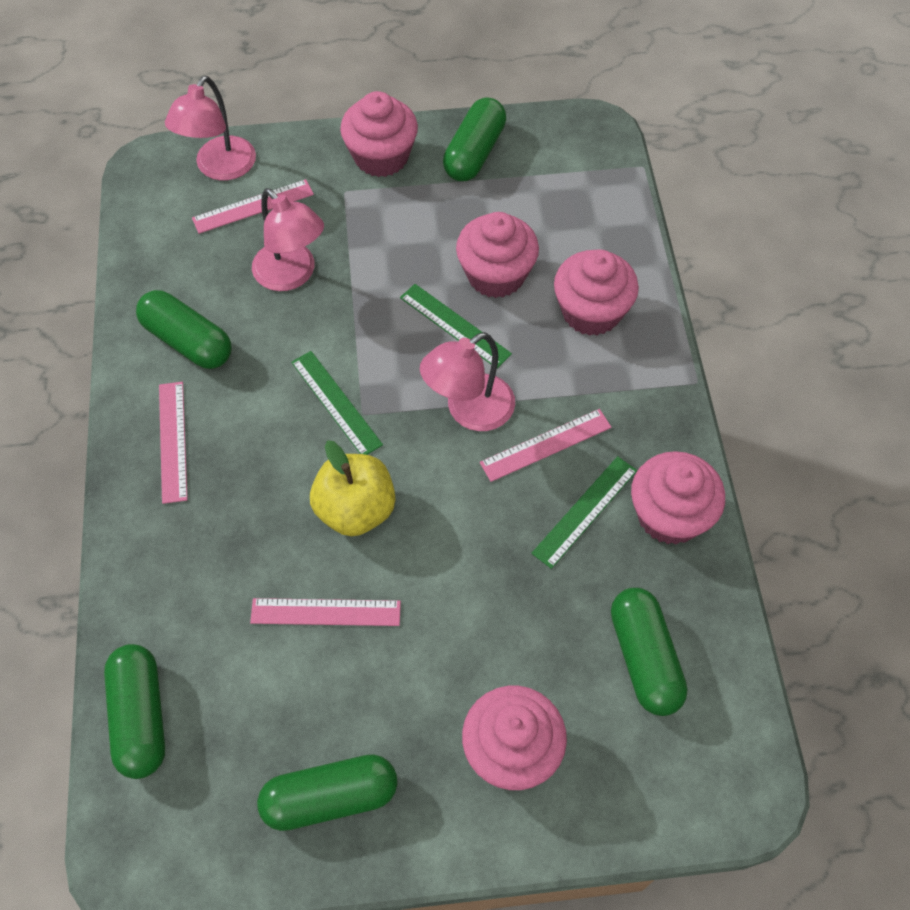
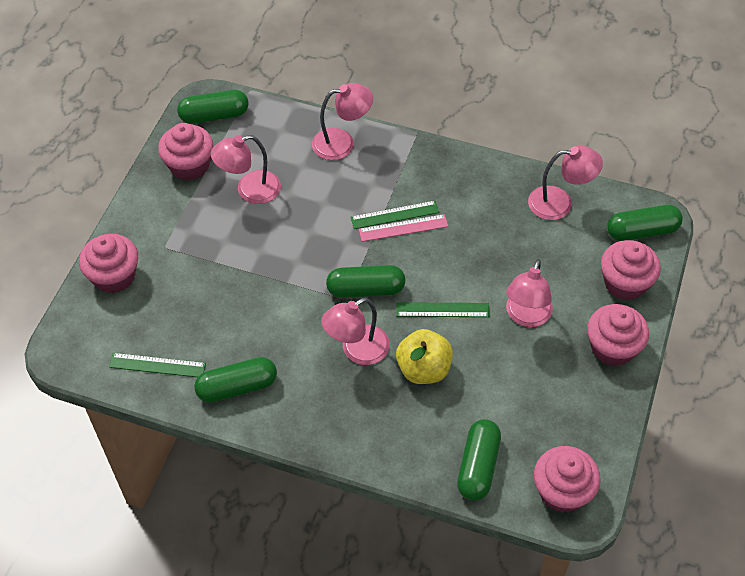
pink lamp: 3 -> 5
pink ruler: 4 -> 1

